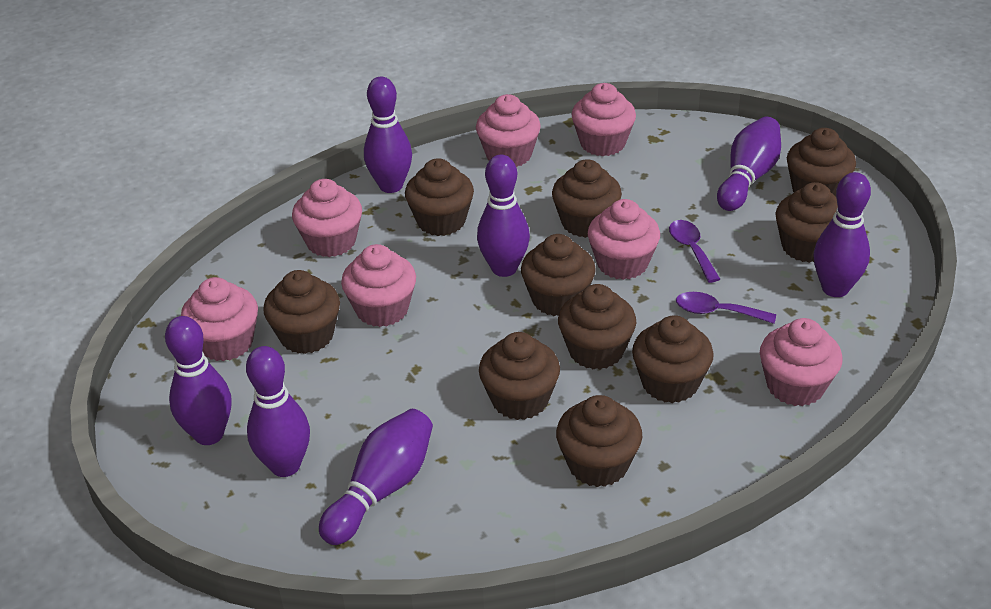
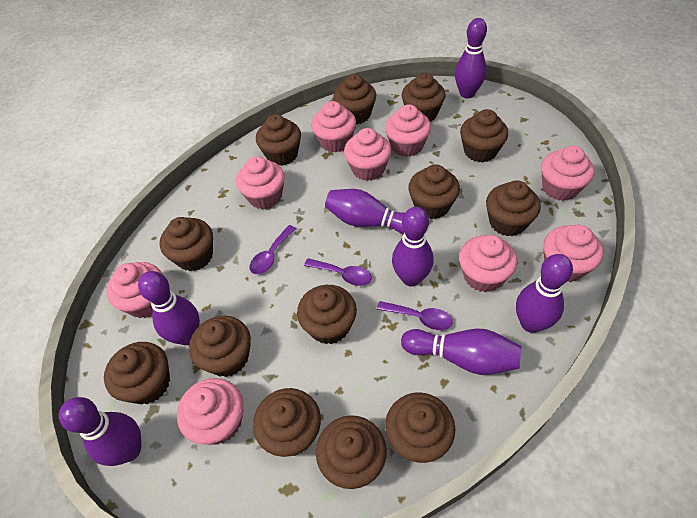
brown cupcake: 10 -> 13
pink cupcake: 7 -> 9
purple spoon: 2 -> 3

